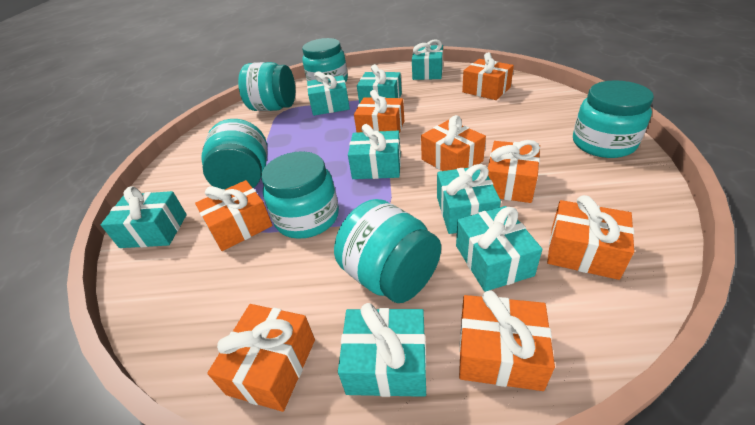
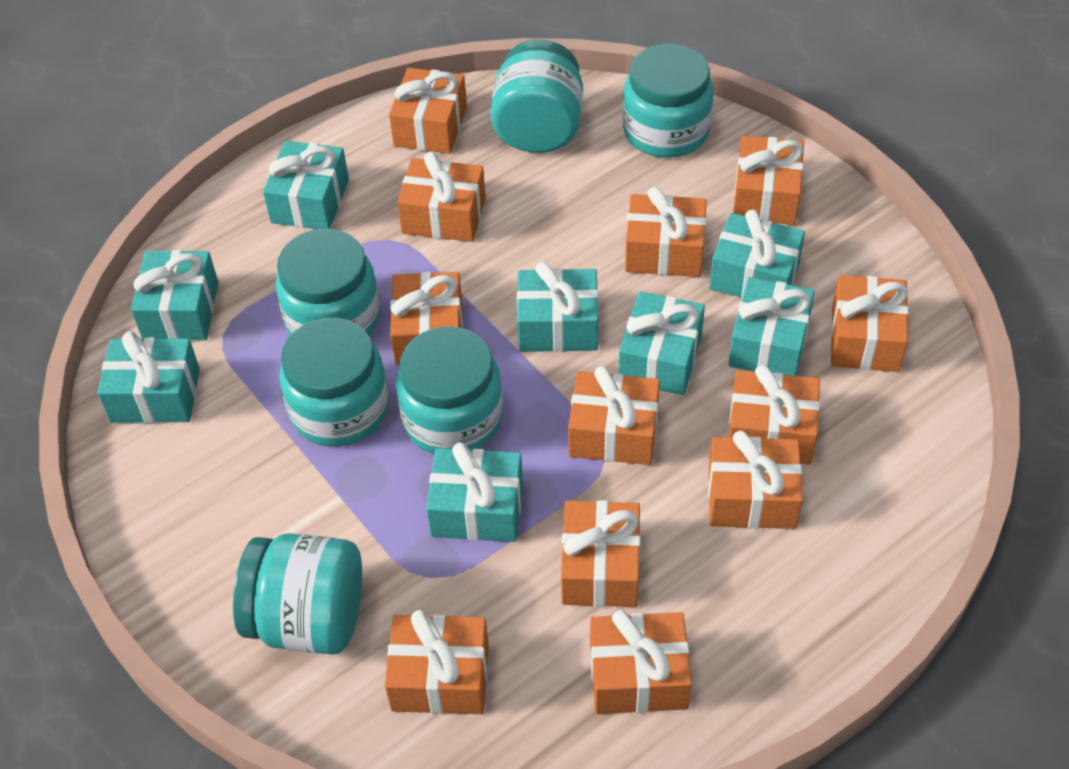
orange gift: 8 -> 12

